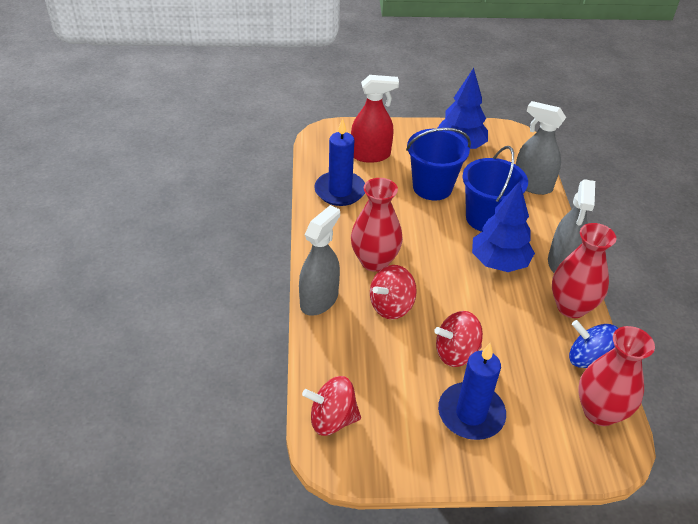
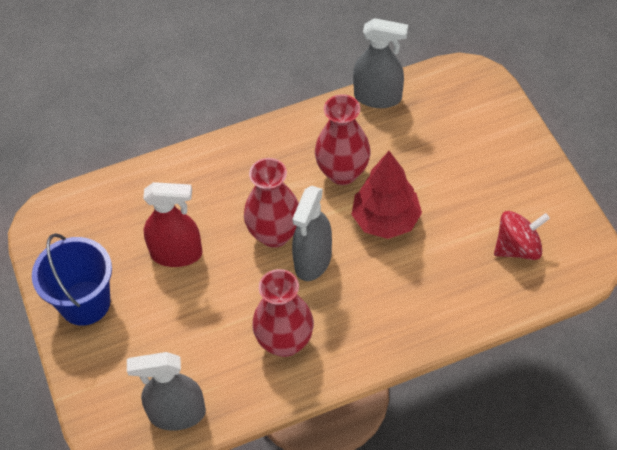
blue bucket: 2 -> 1
blue candle: 2 -> 0
blue spinning top: 1 -> 0
blue tree: 2 -> 0
red spinning top: 3 -> 1
red tree: 0 -> 1

